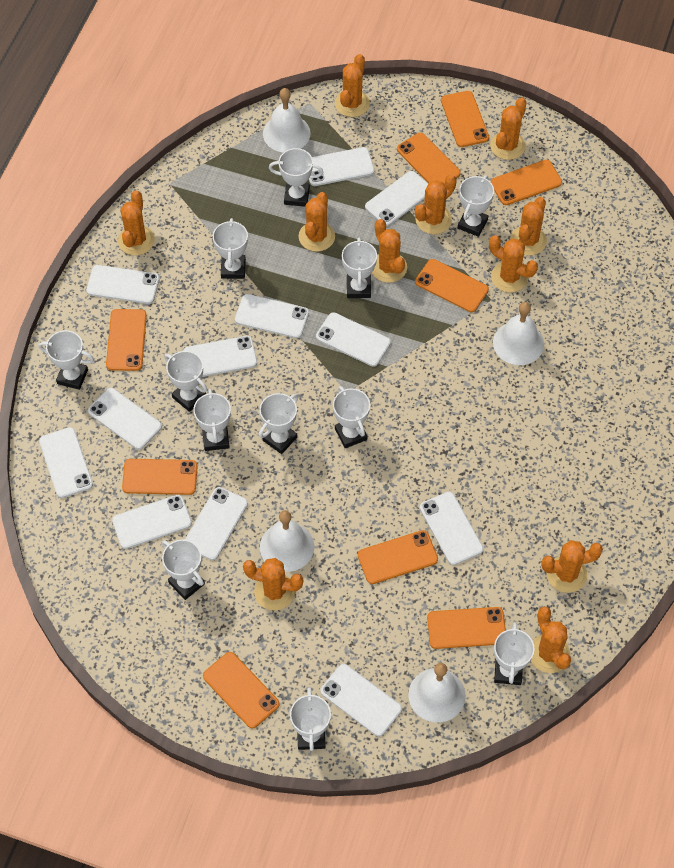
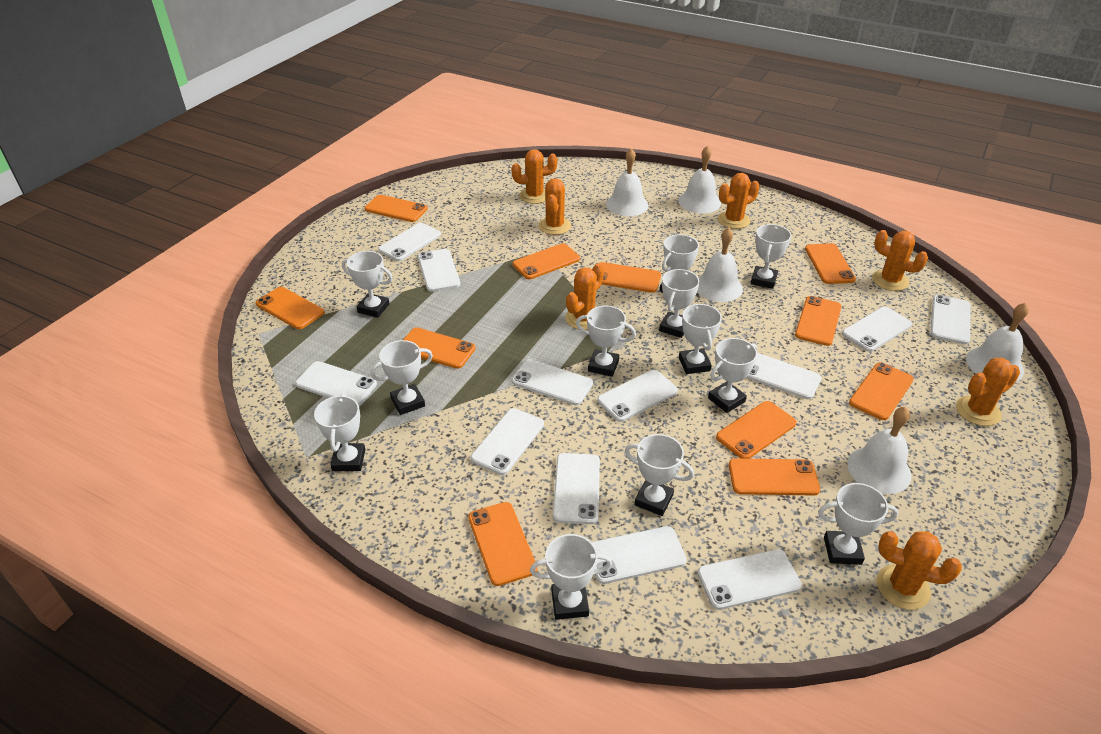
orange cactus: 11 -> 7
orange phone: 9 -> 11
white bell: 4 -> 5

